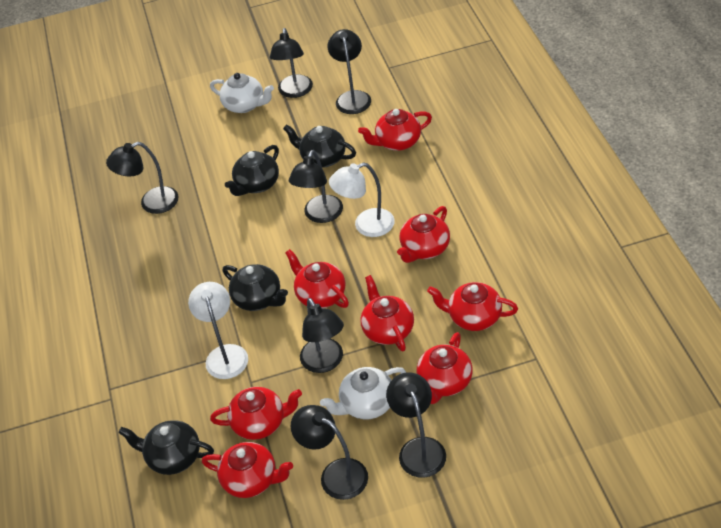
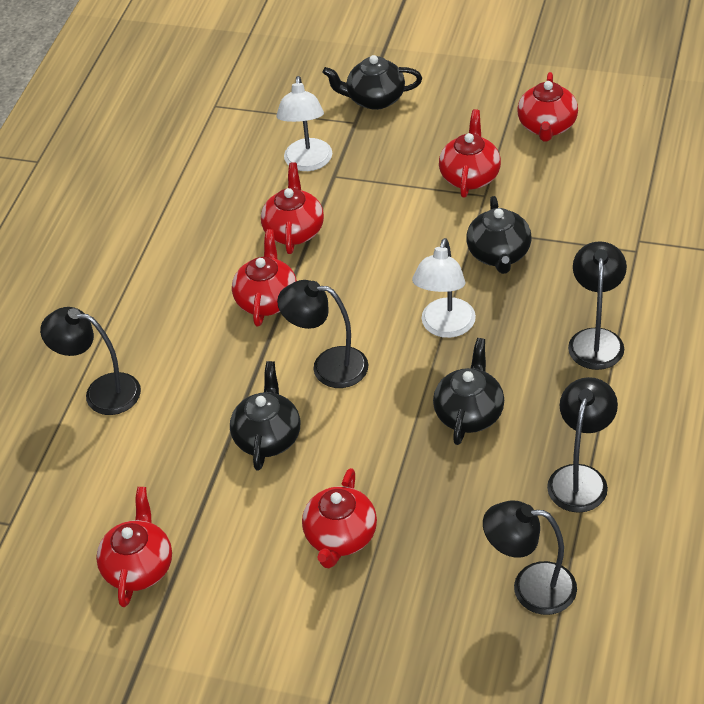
black lamp: 7 -> 5
red teapot: 8 -> 6
white teapot: 2 -> 0

